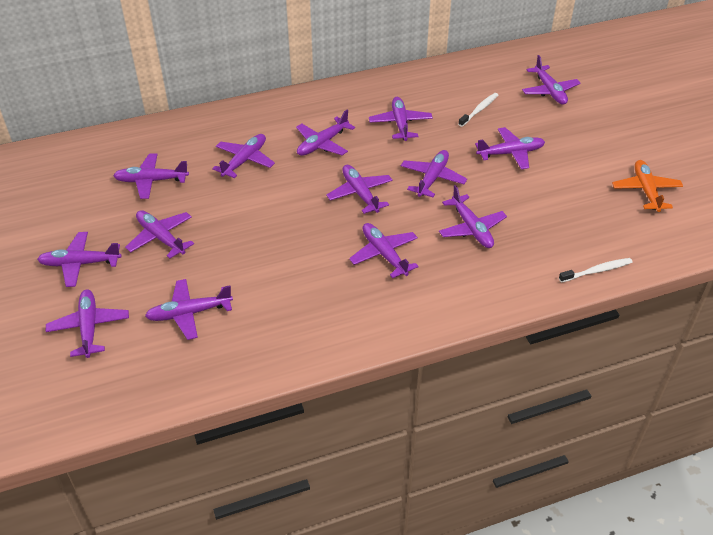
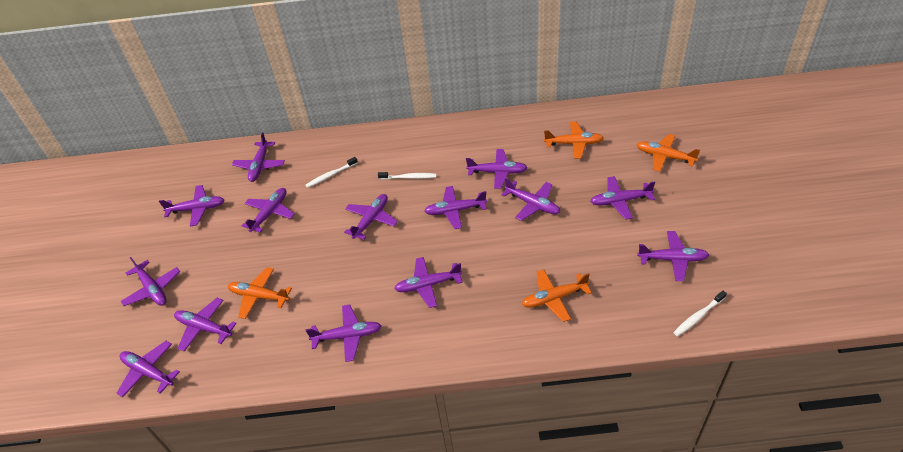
orange plane: 1 -> 4
white toothbrush: 2 -> 3

